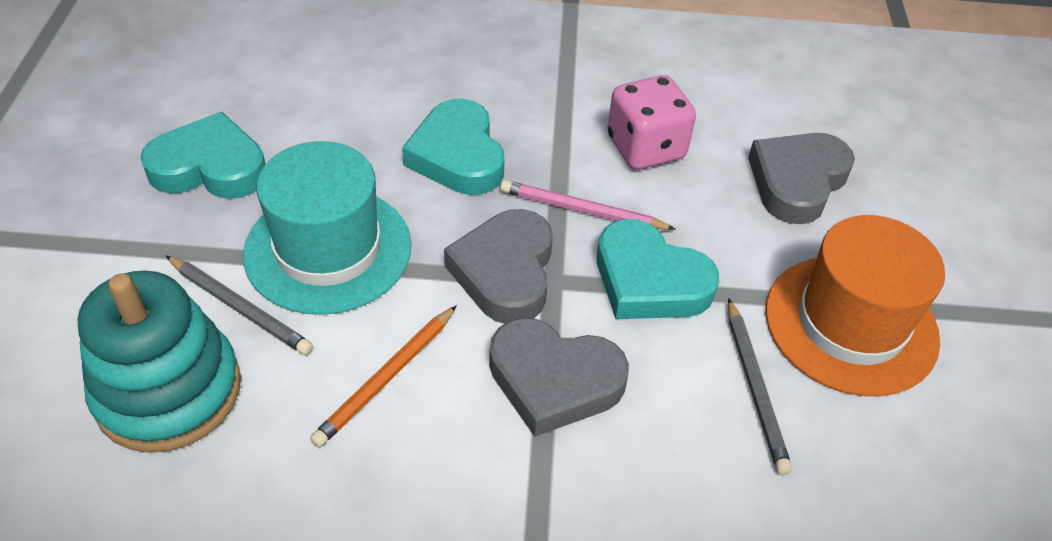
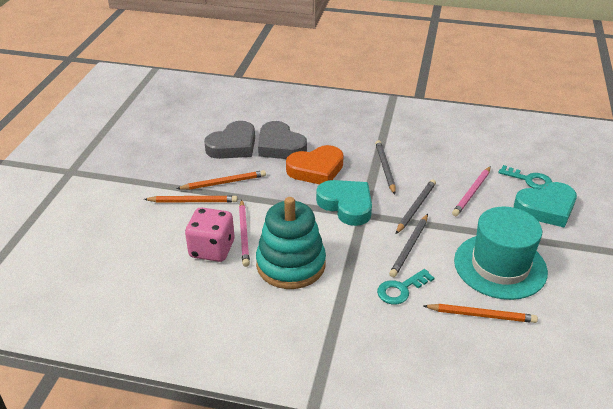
grey heart: 3 -> 2
grey pencil: 2 -> 3
orange hat: 1 -> 0
orange heart: 0 -> 1
orange pencil: 1 -> 3
pink pencil: 1 -> 2
turquoise heart: 3 -> 2
turquoise key: 0 -> 2

